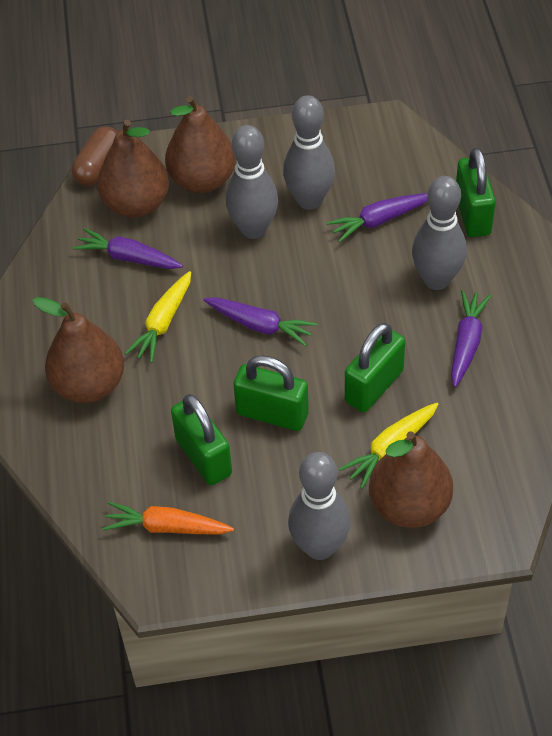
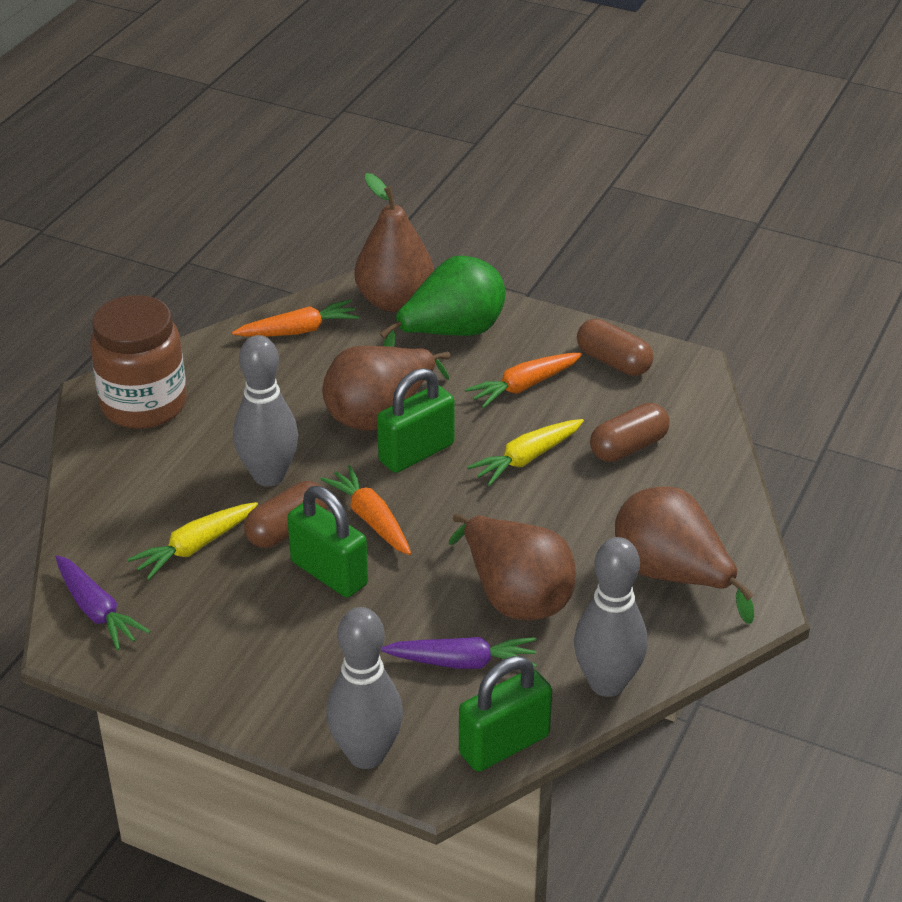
brown capsule: 1 -> 3
brown jar: 0 -> 1
green padlock: 4 -> 3
green pear: 0 -> 1
grey bowling pin: 4 -> 3
orange carrot: 1 -> 3
purple carrot: 4 -> 2

